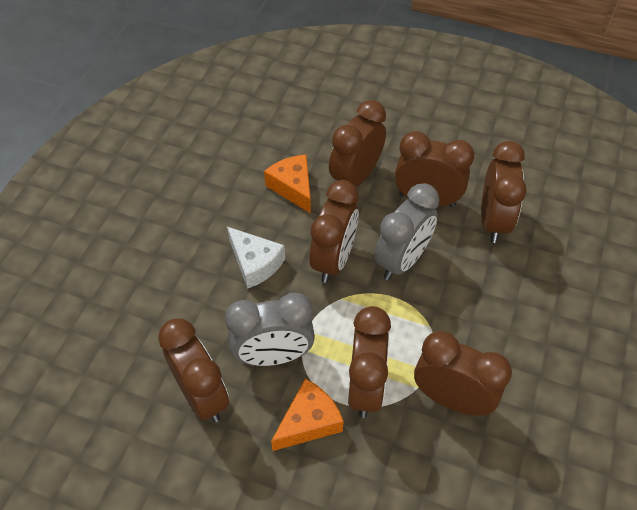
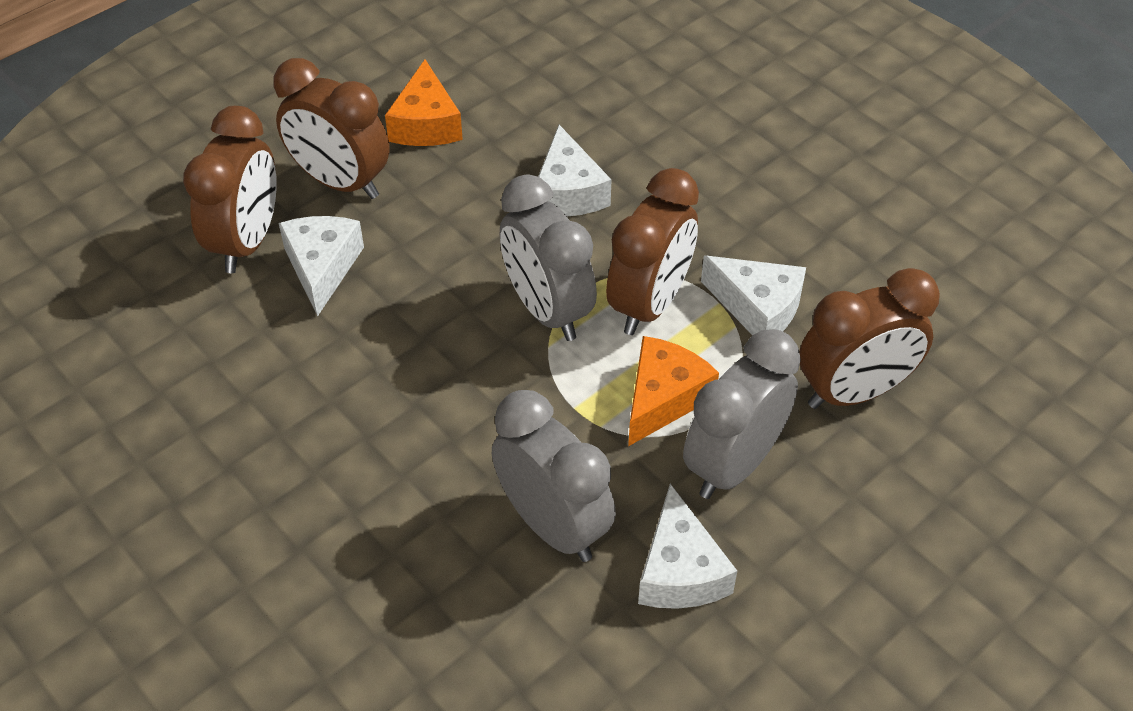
brown clock: 7 -> 4
grey clock: 2 -> 3
white cheese: 1 -> 4

